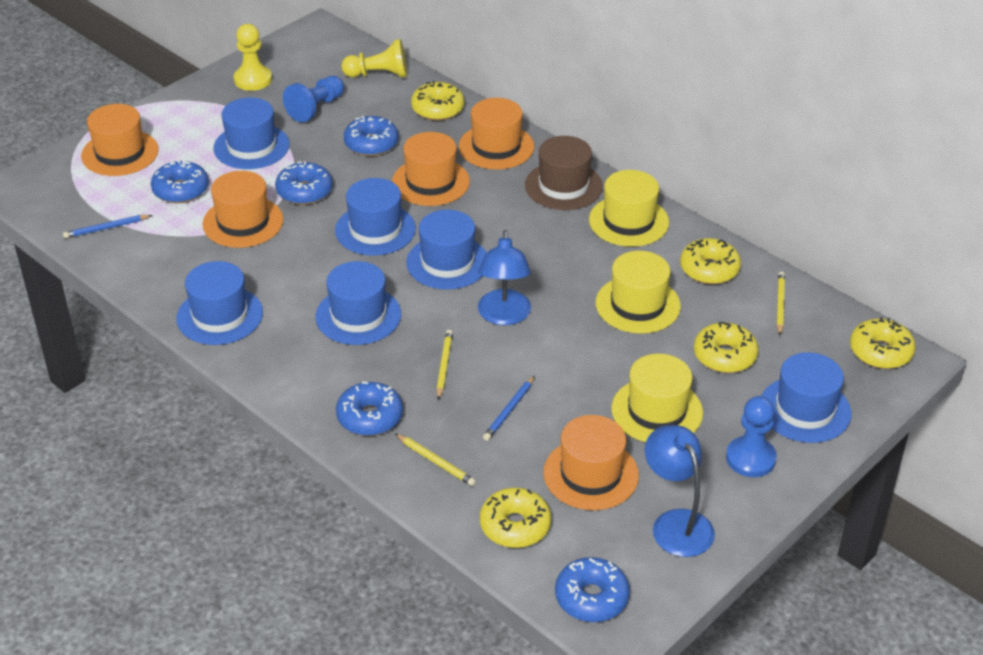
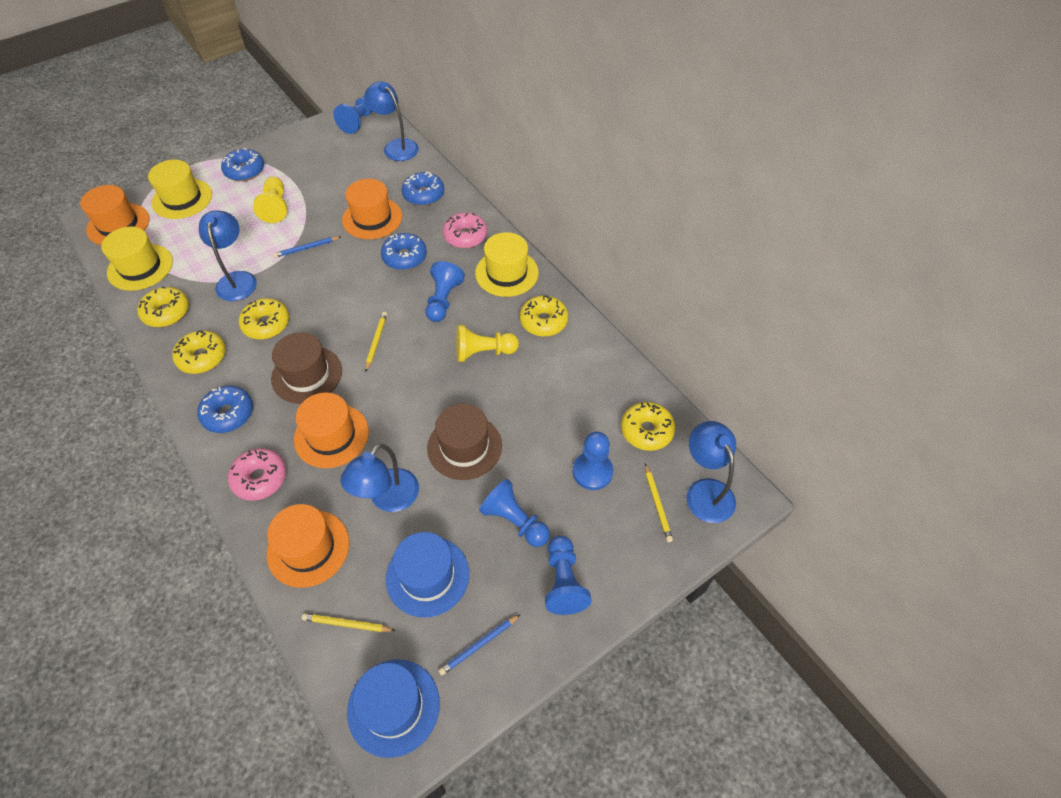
blue donut: 5 -> 4
blue hat: 6 -> 2
blue lamp: 2 -> 4
blue pawn: 2 -> 5
brown hat: 1 -> 2
orange hat: 5 -> 4
pink donut: 0 -> 2

